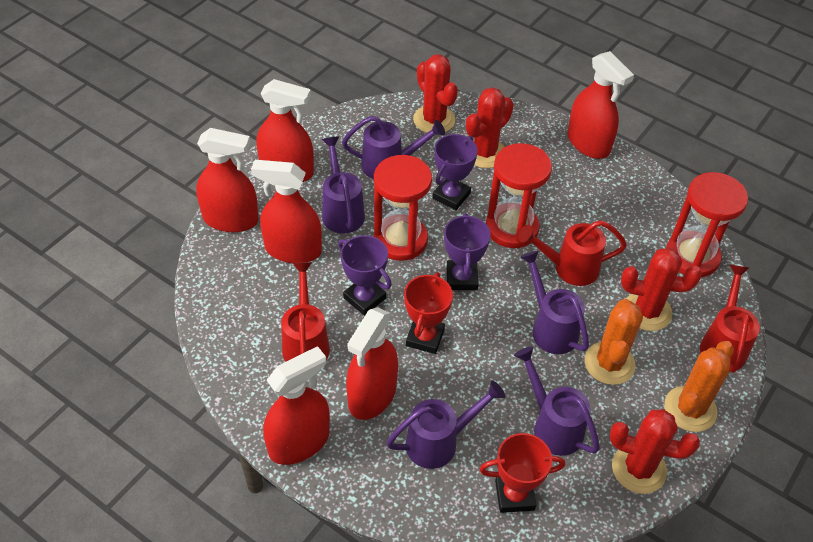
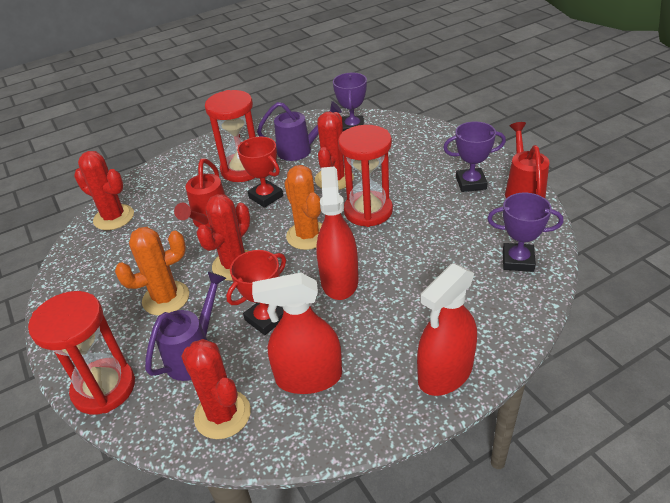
purple watering can: 5 -> 2
red spray bottle: 6 -> 3
red watering can: 3 -> 2

